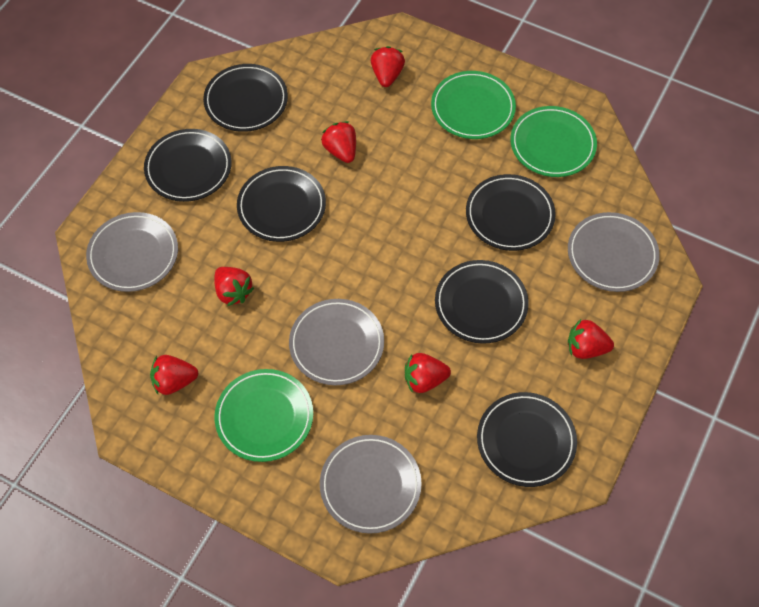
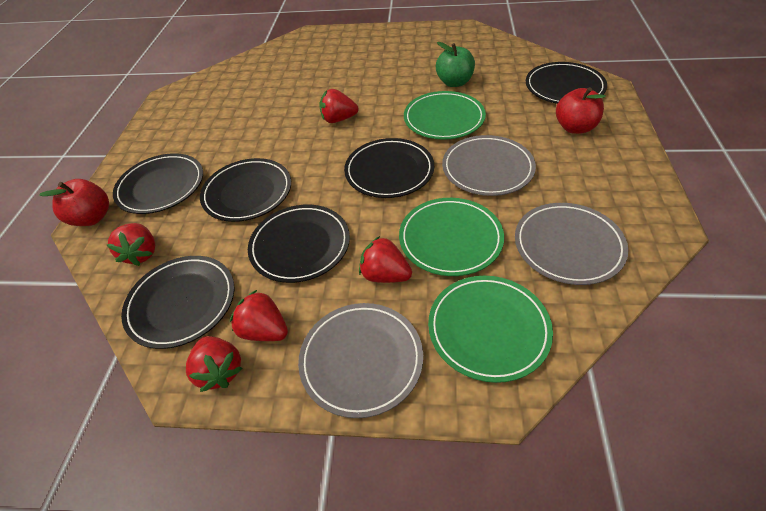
green apple: 0 -> 1
grey plate: 4 -> 3
red apple: 0 -> 2
red strawberry: 6 -> 5

